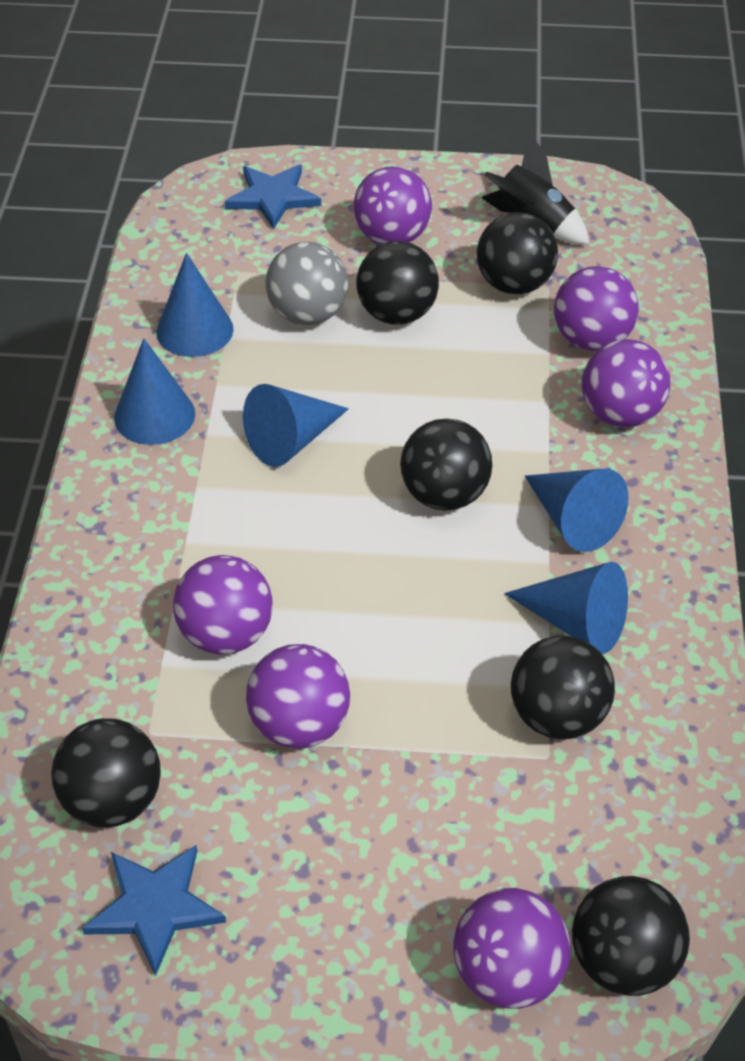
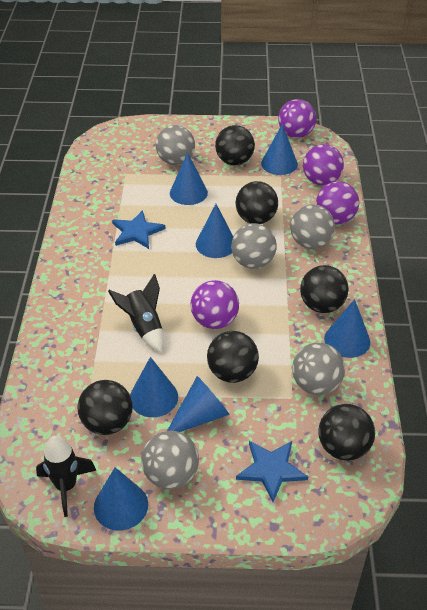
black rocket: 1 -> 2
blue cone: 5 -> 7
grey ball: 1 -> 5
purple ball: 6 -> 4

